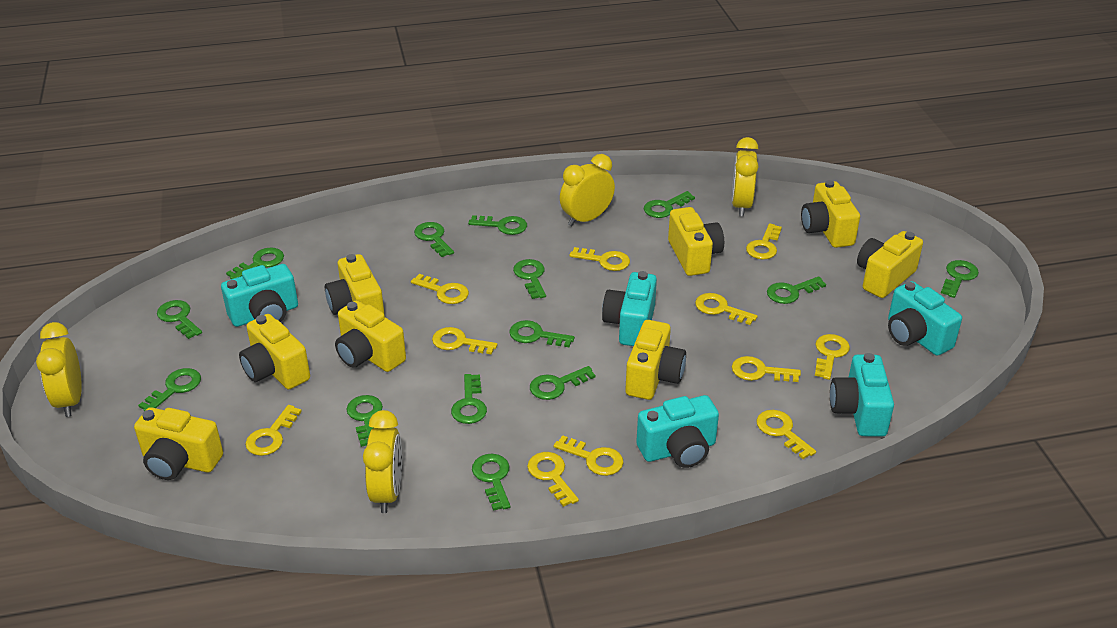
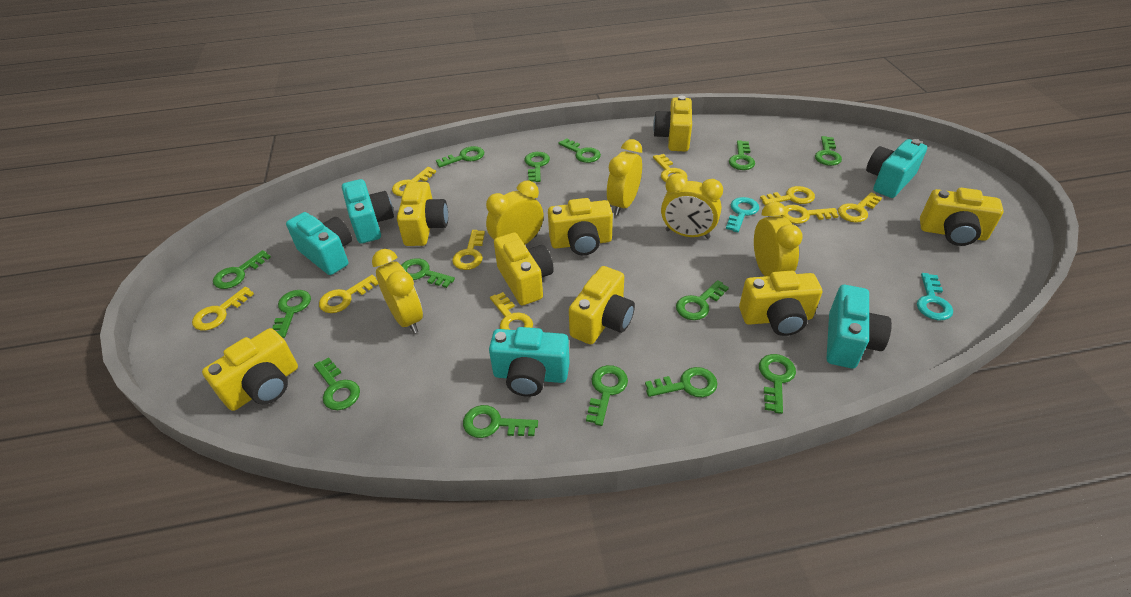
turquoise key: 0 -> 2
yellow clock: 4 -> 5
yellow key: 11 -> 9

